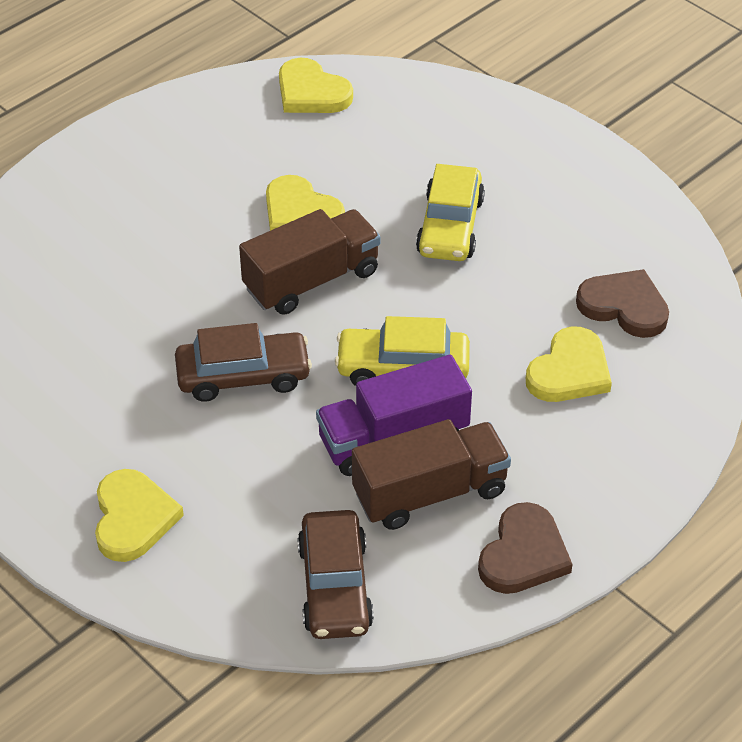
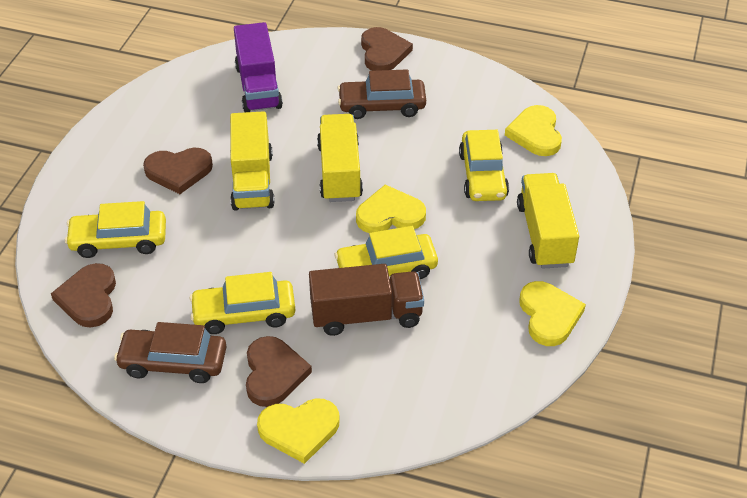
brown heart: 2 -> 4
brown truck: 2 -> 1
yellow car: 2 -> 4
yellow truck: 0 -> 3

